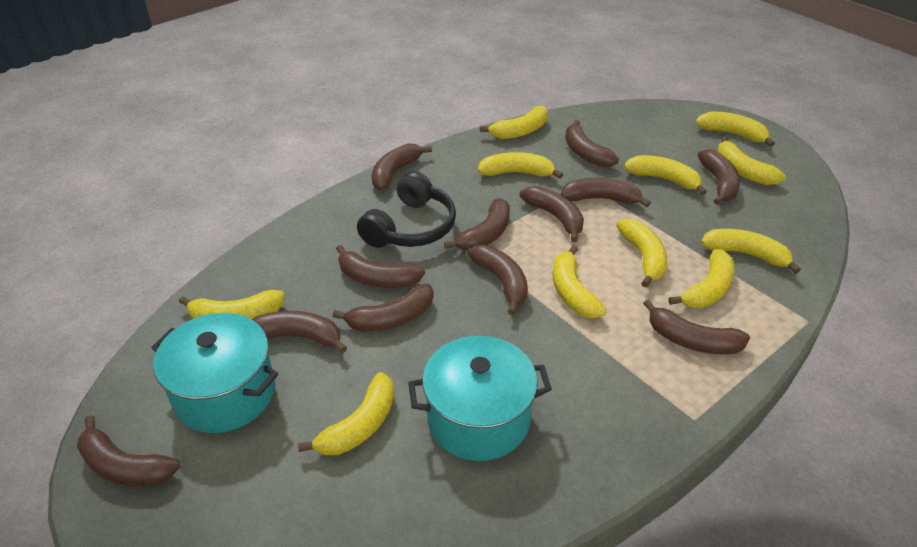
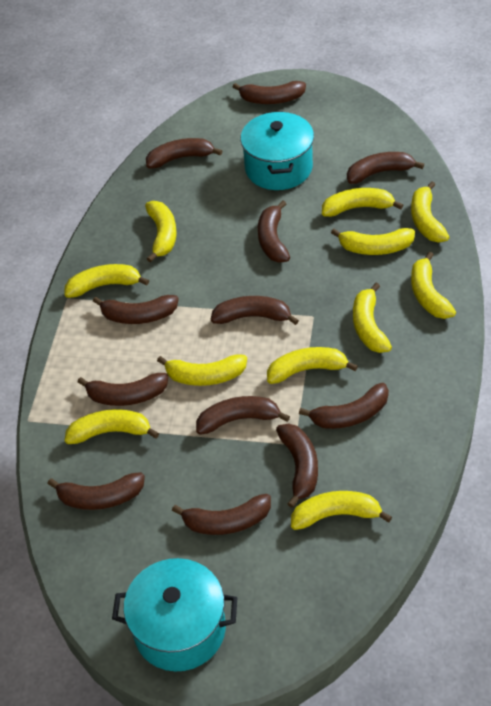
black headphones: 1 -> 0

